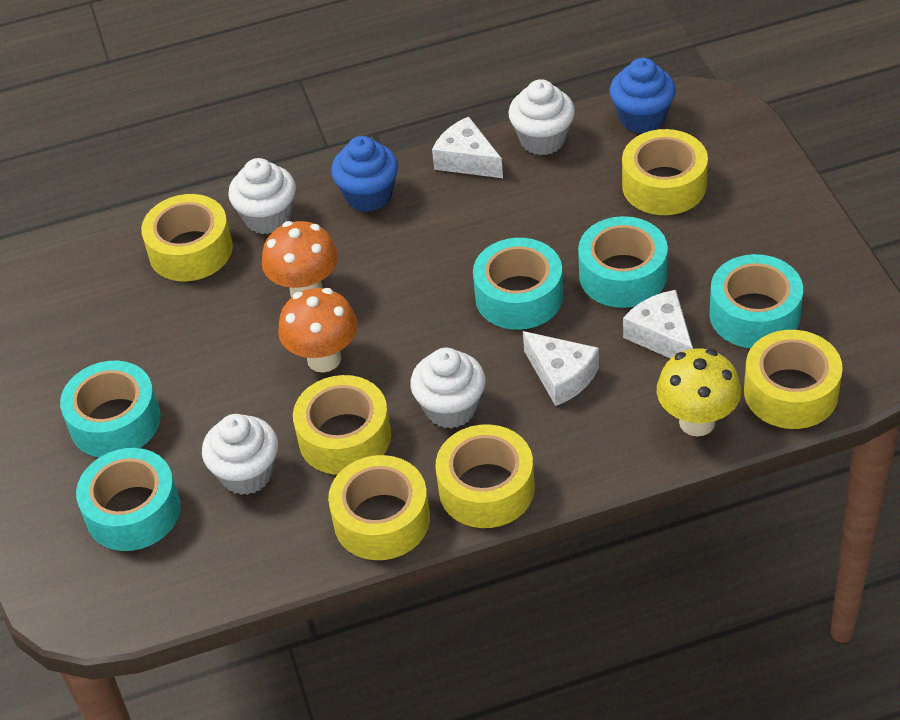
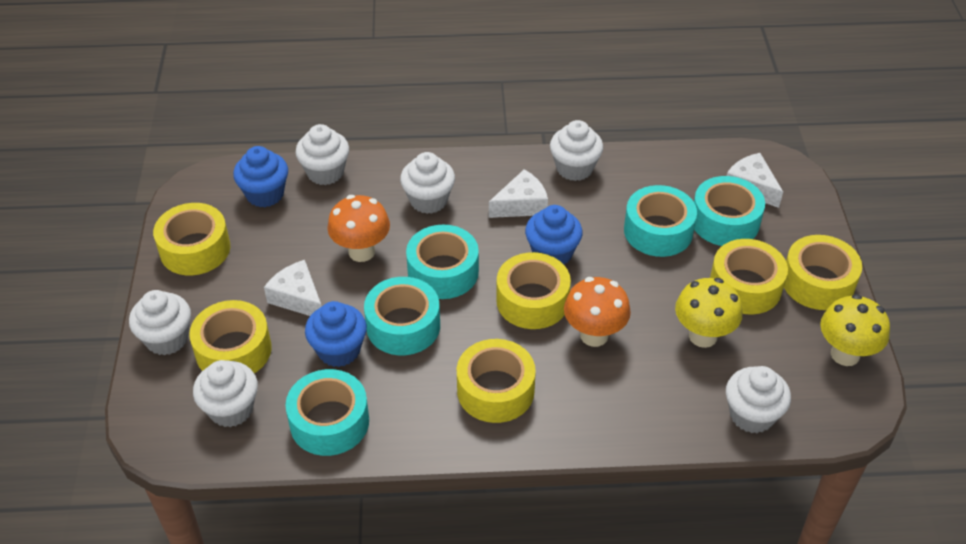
blue cupcake: 2 -> 3
white cupcake: 4 -> 6
yellow mushroom: 1 -> 2

